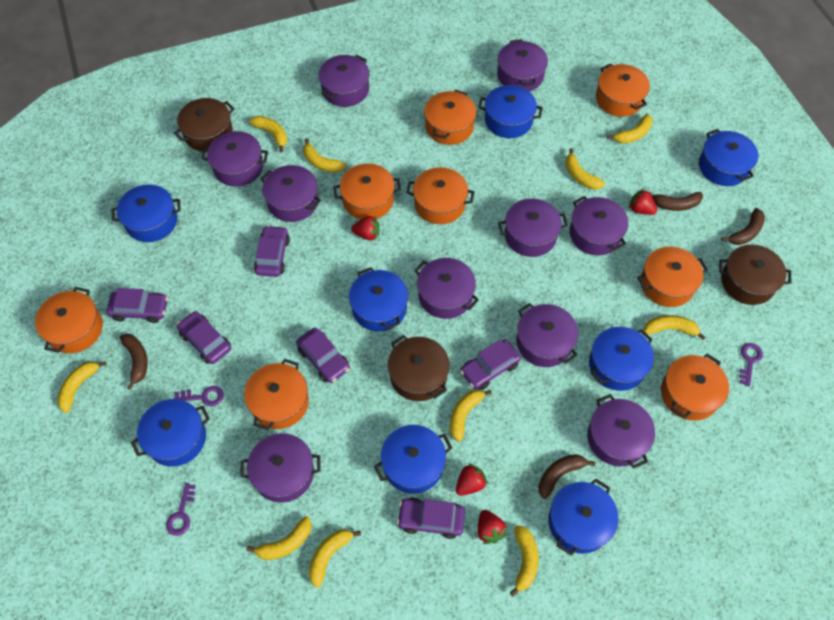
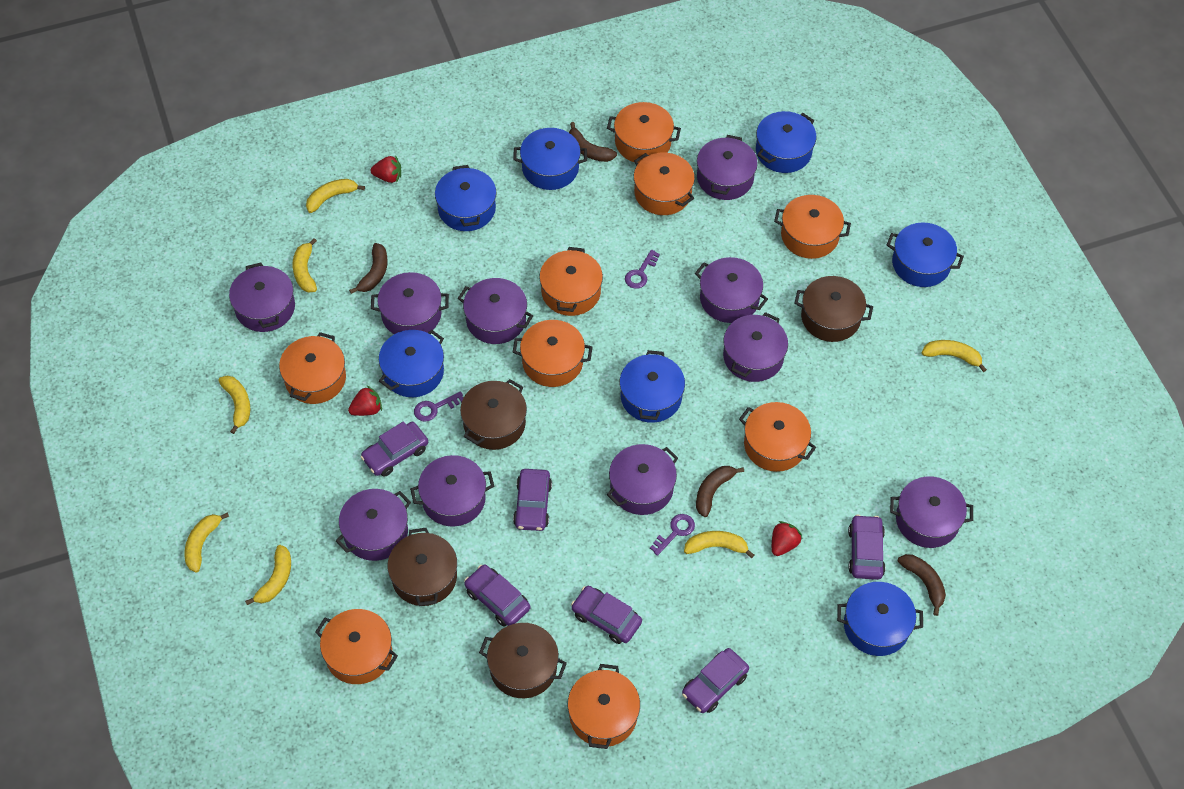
blue pot: 8 -> 7
brown pot: 3 -> 4
orange pot: 8 -> 9
red strawberry: 4 -> 3
yellow banana: 10 -> 7

